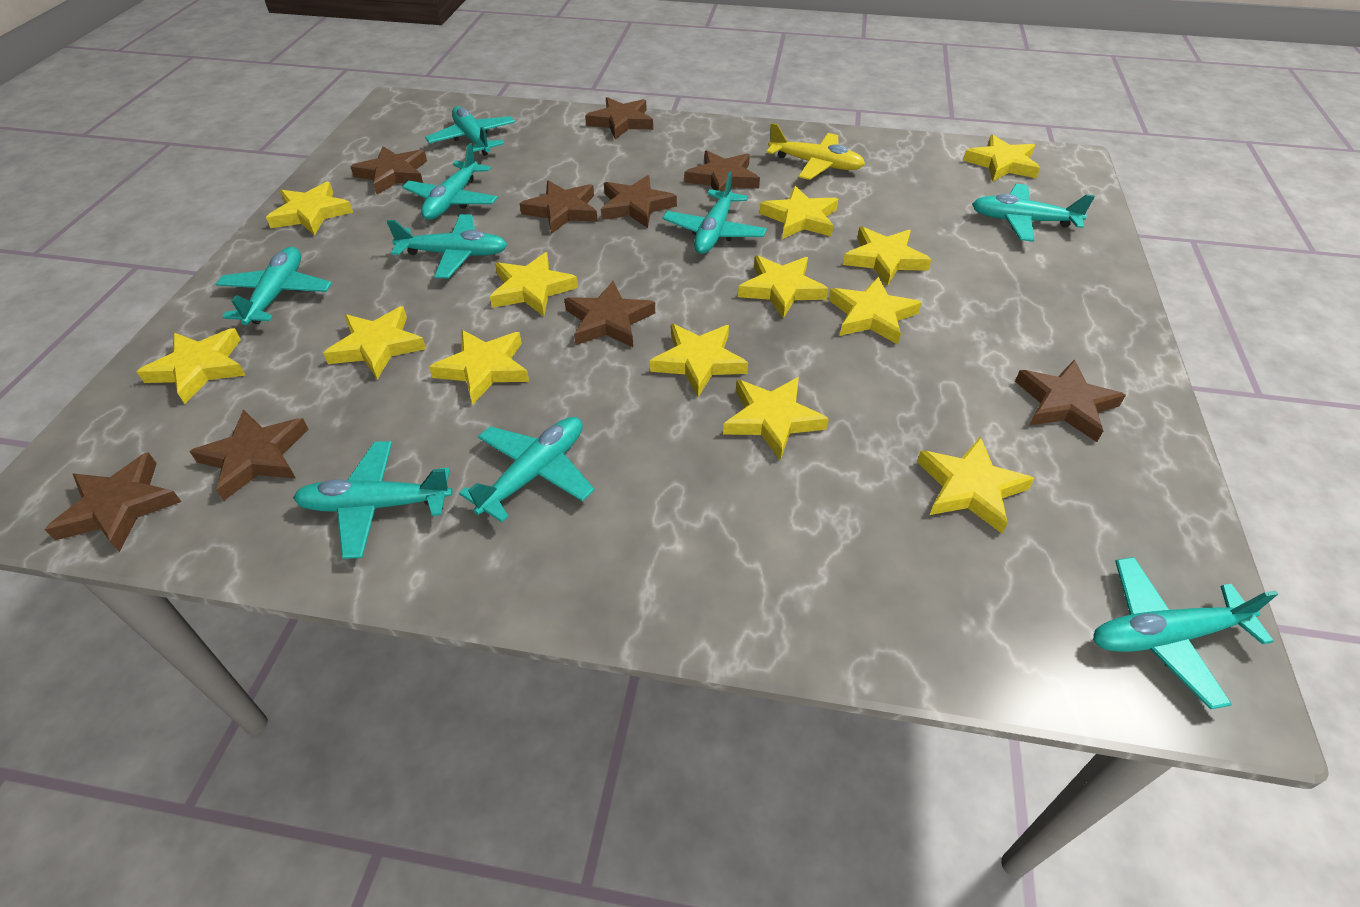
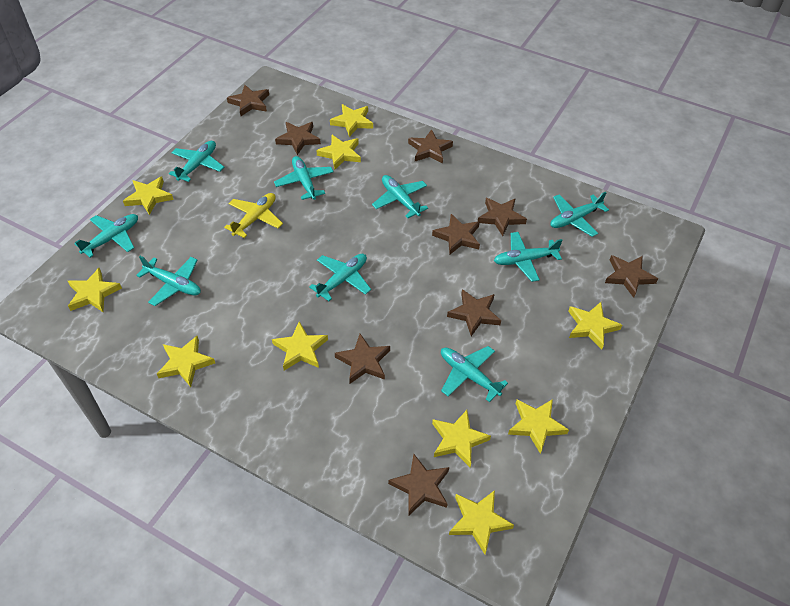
yellow star: 13 -> 10

